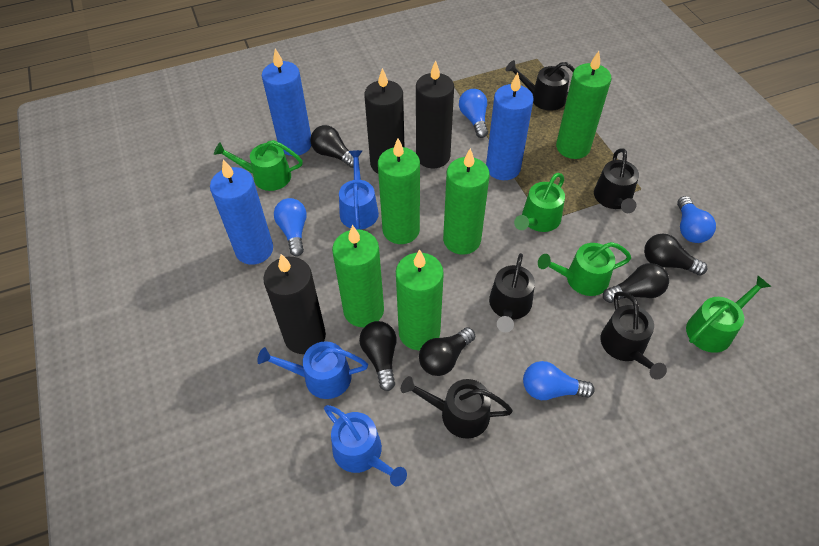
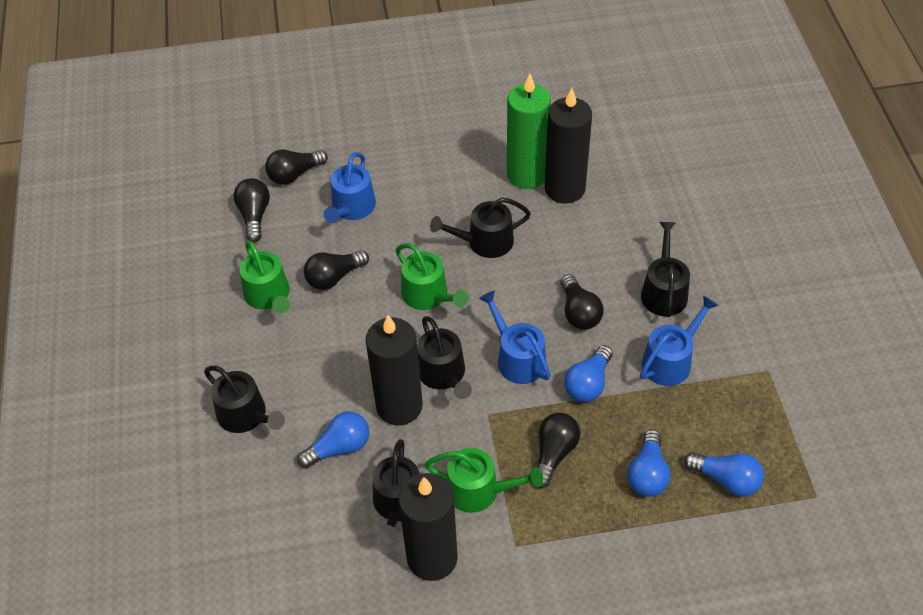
blue candle: 3 -> 0
green candle: 5 -> 1
green watering can: 4 -> 3

